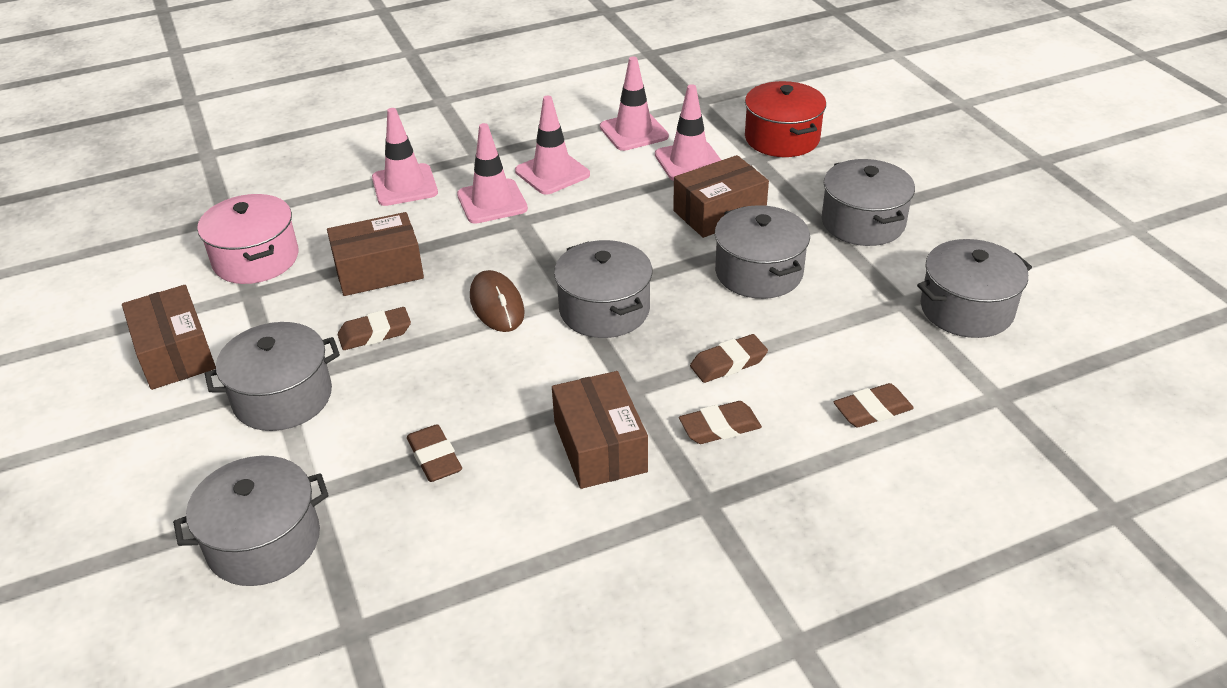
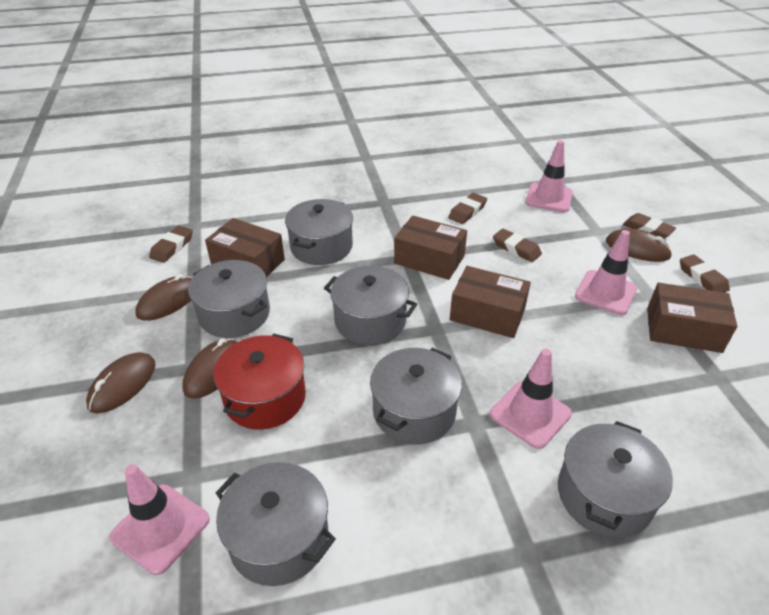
brown mouse: 1 -> 4
pink pot: 1 -> 0
pink traffic cone: 5 -> 4

